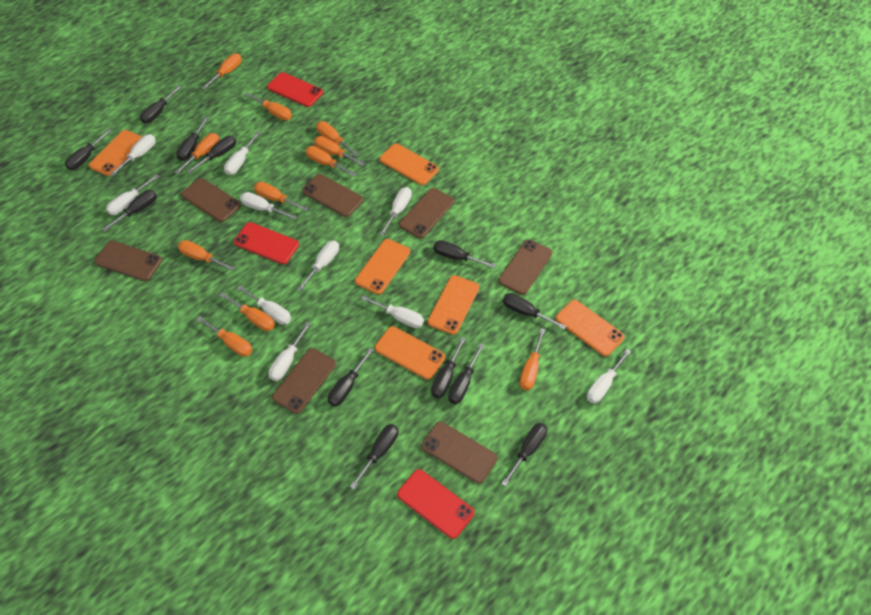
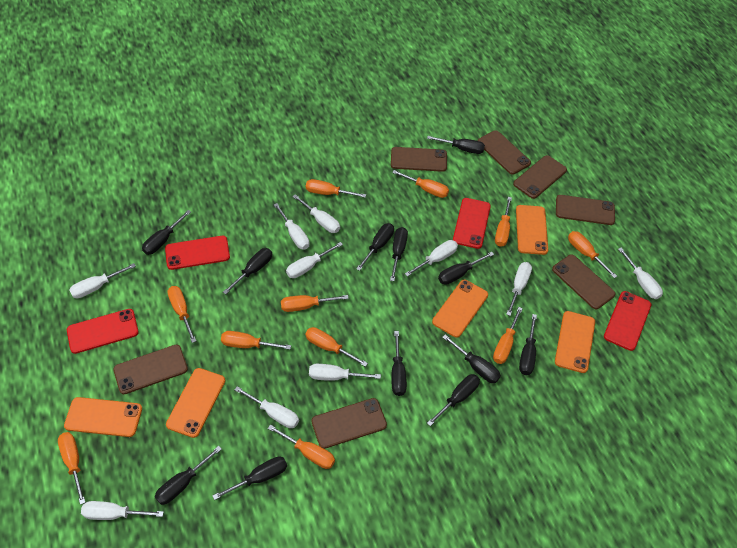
orange phone: 6 -> 5
red phone: 3 -> 4

